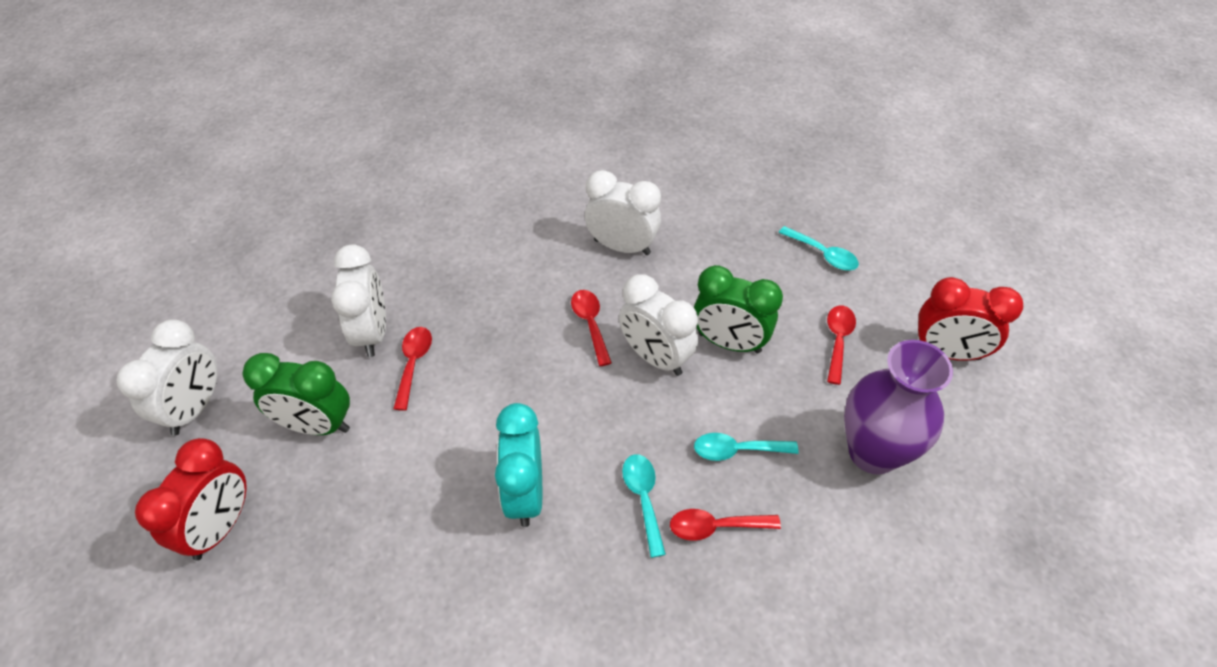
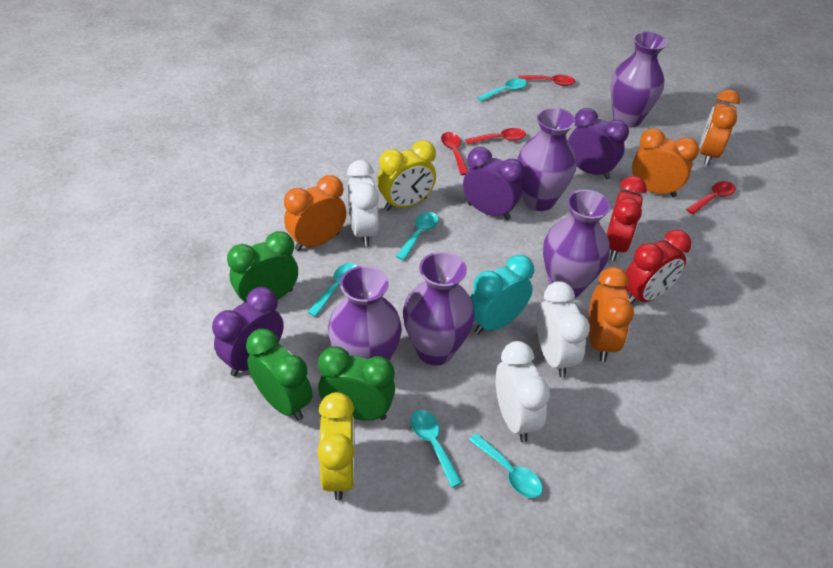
green clock: 2 -> 3
orange clock: 0 -> 4
purple clock: 0 -> 3
purple vase: 1 -> 5
turquoise spoon: 3 -> 5
white clock: 4 -> 3
yellow clock: 0 -> 2

